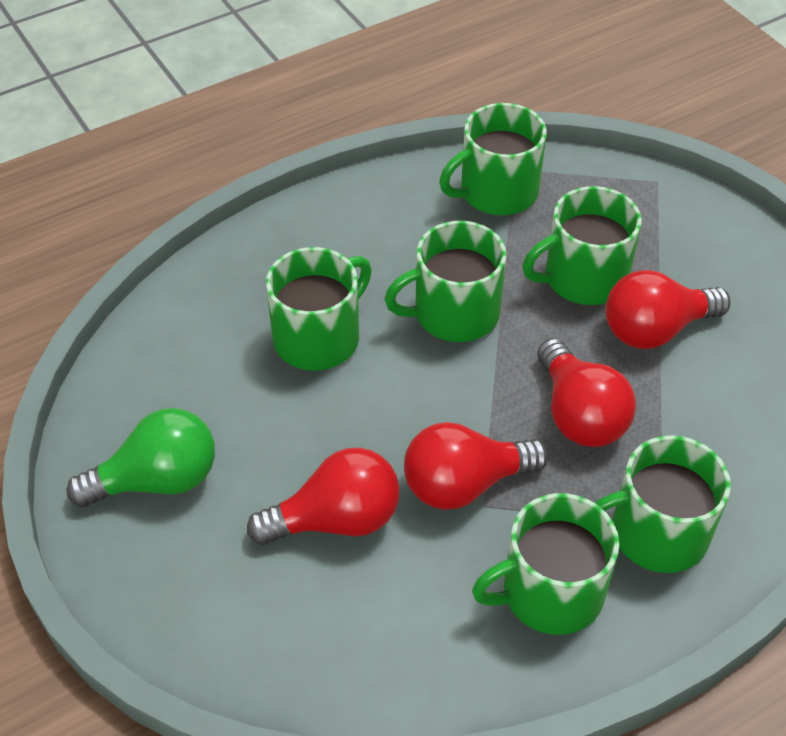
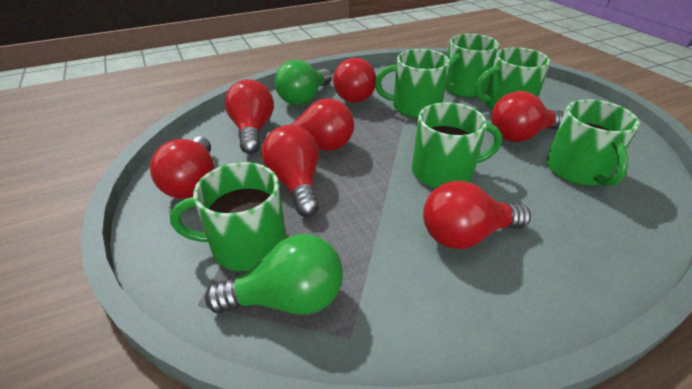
green light bulb: 1 -> 2
red light bulb: 4 -> 7

